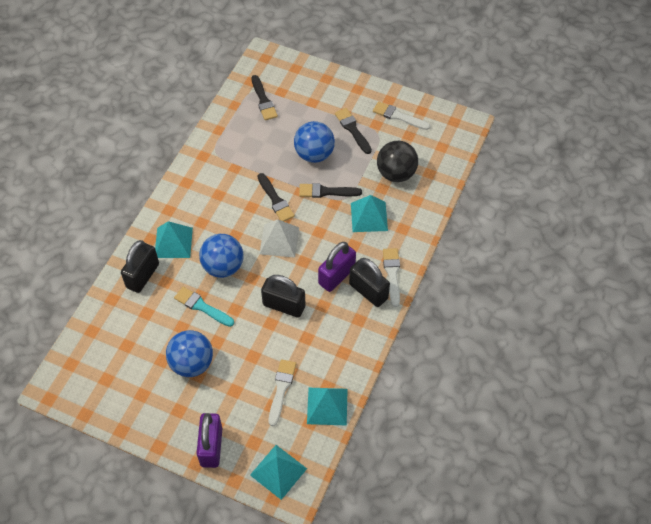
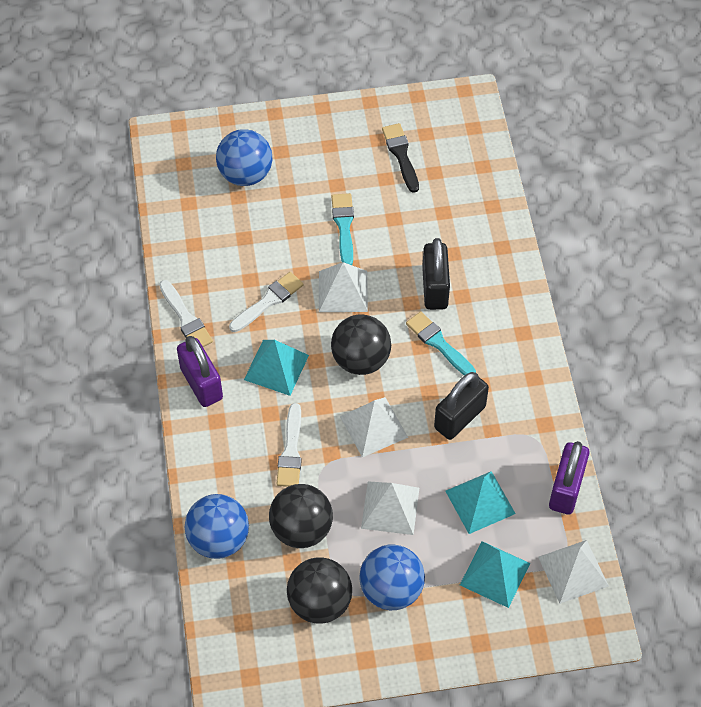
black ball: 1 -> 3
black brush: 4 -> 1
black padlock: 3 -> 2
turquoise brush: 1 -> 2
turquoise pyramid: 4 -> 3
white pyramid: 1 -> 4

